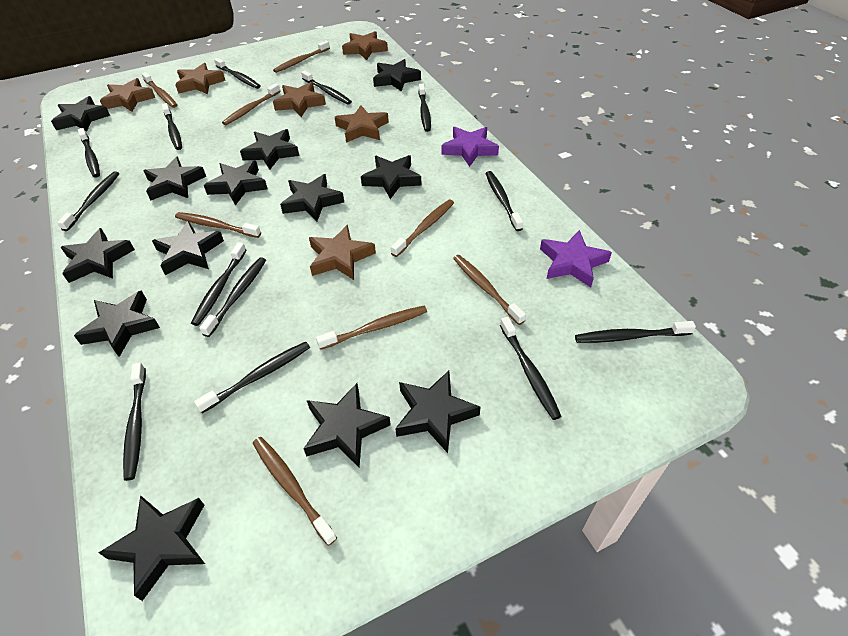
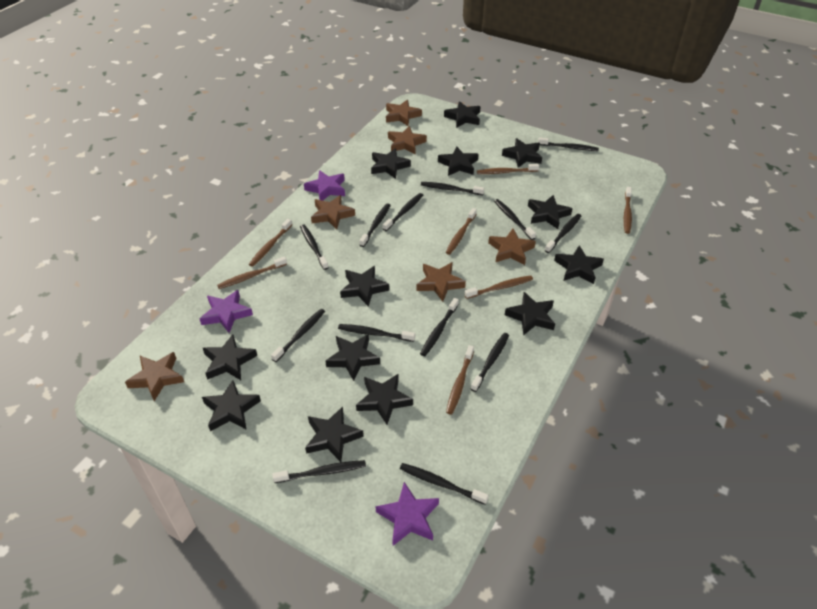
brown toothbrush: 8 -> 7
purple star: 2 -> 3

